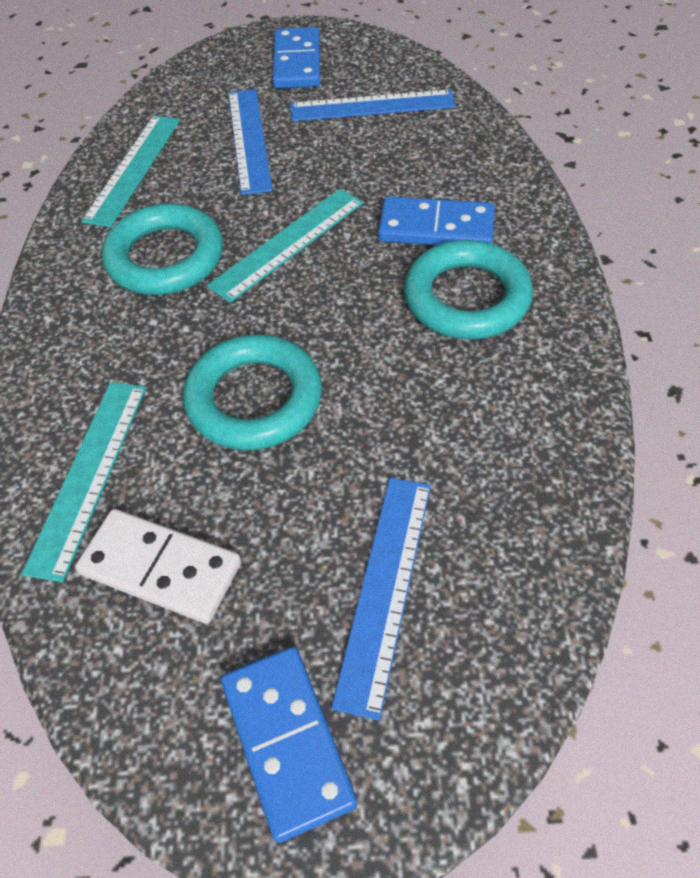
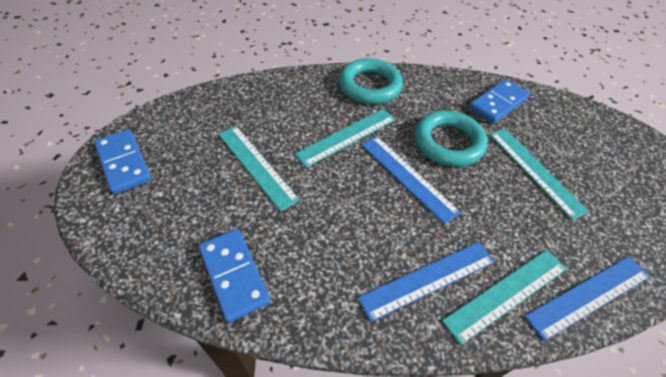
turquoise ring: 3 -> 2
turquoise ruler: 3 -> 4
white domino: 1 -> 0

